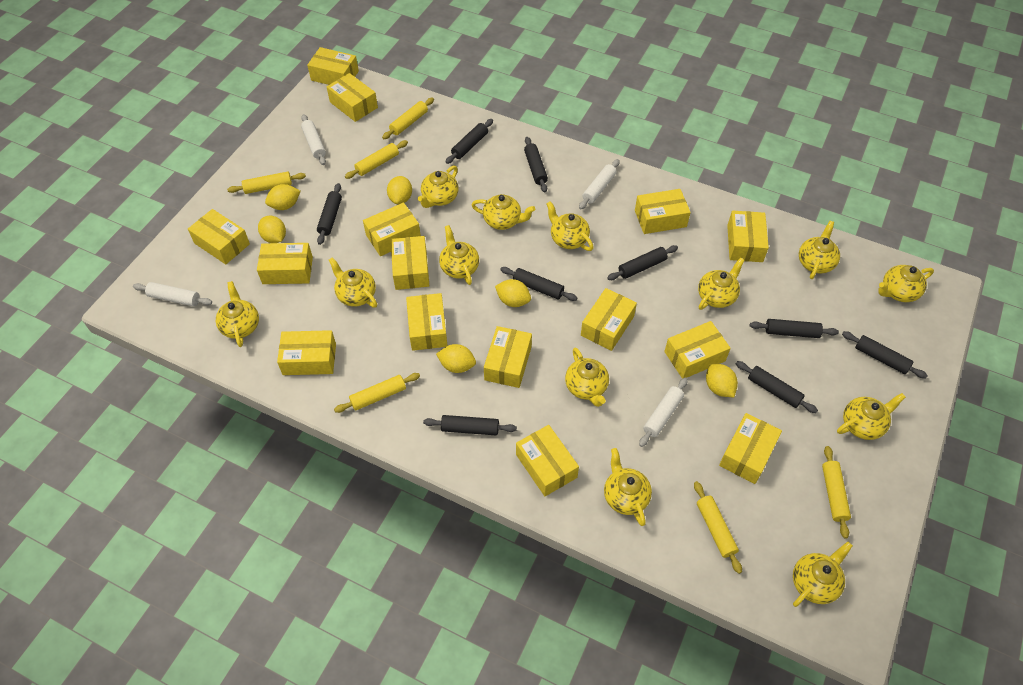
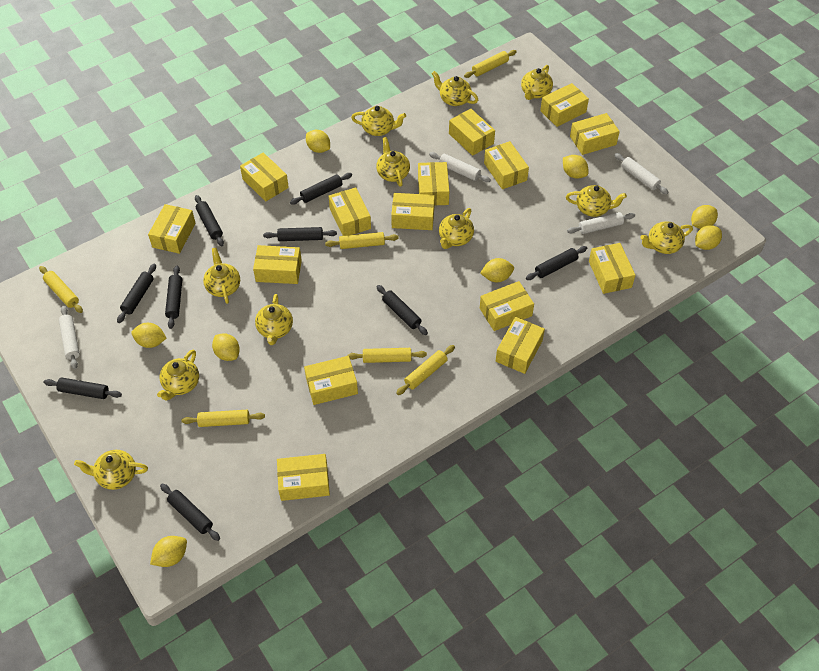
yellow lemon: 6 -> 8
yellow teapot: 13 -> 11

